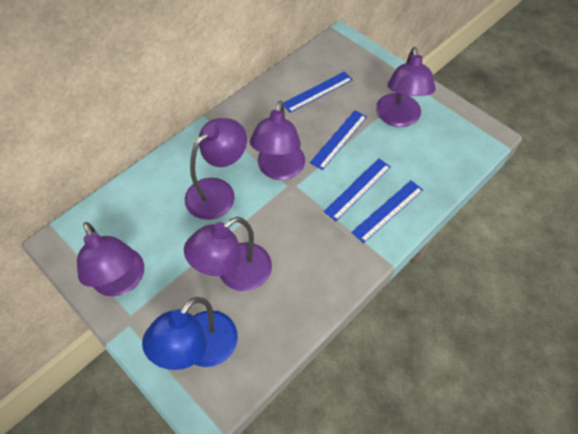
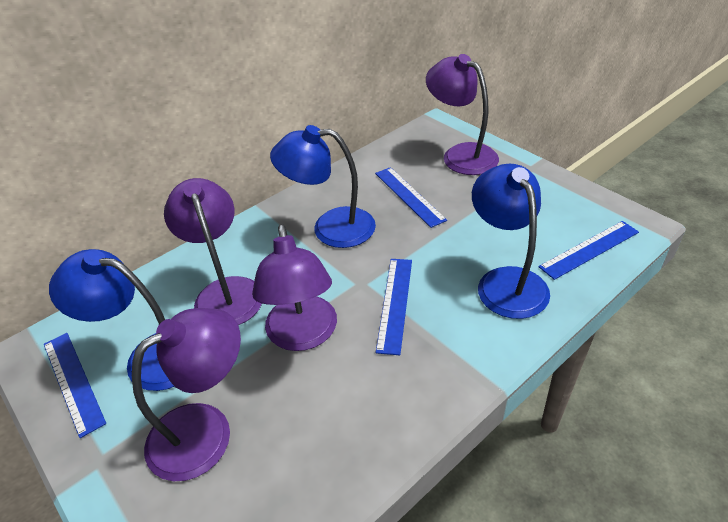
blue lamp: 1 -> 3
purple lamp: 5 -> 4

